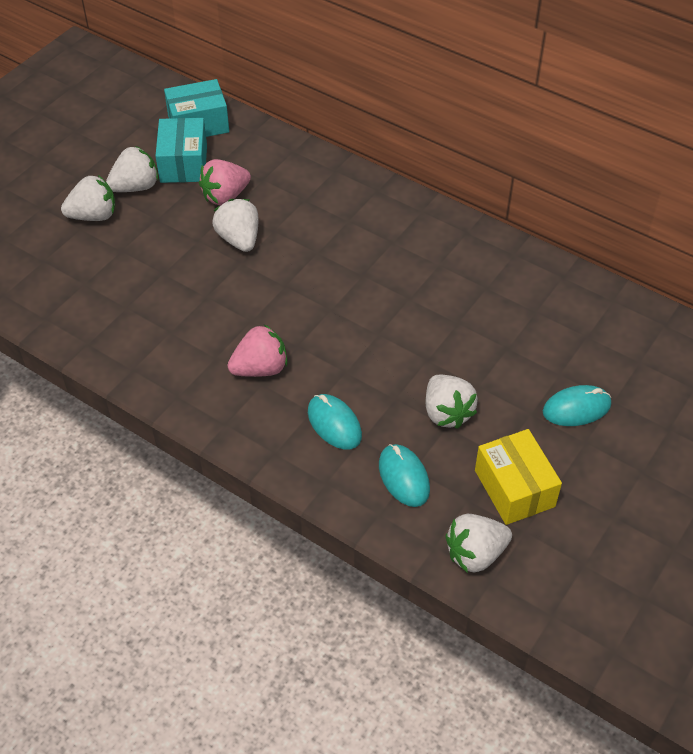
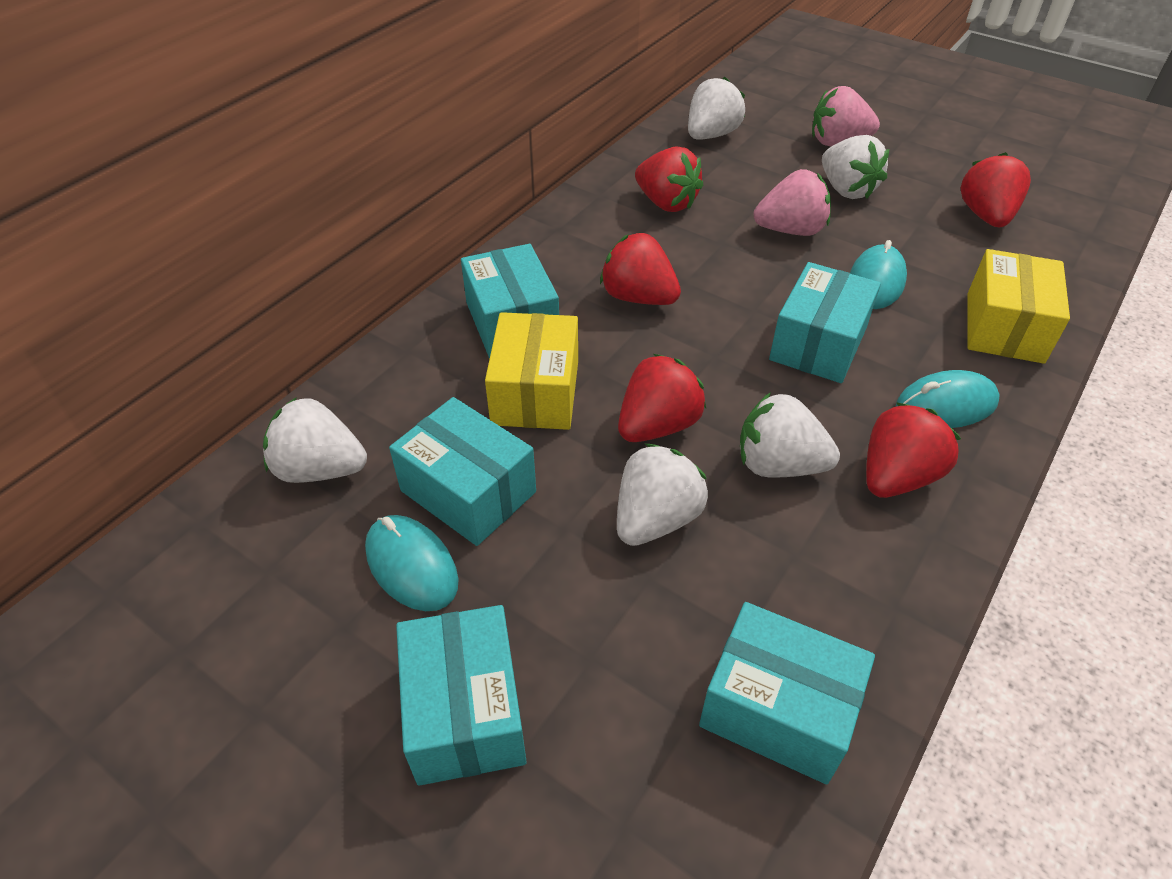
red strawberry: 0 -> 5
turquoise box: 2 -> 5
yellow box: 1 -> 2

